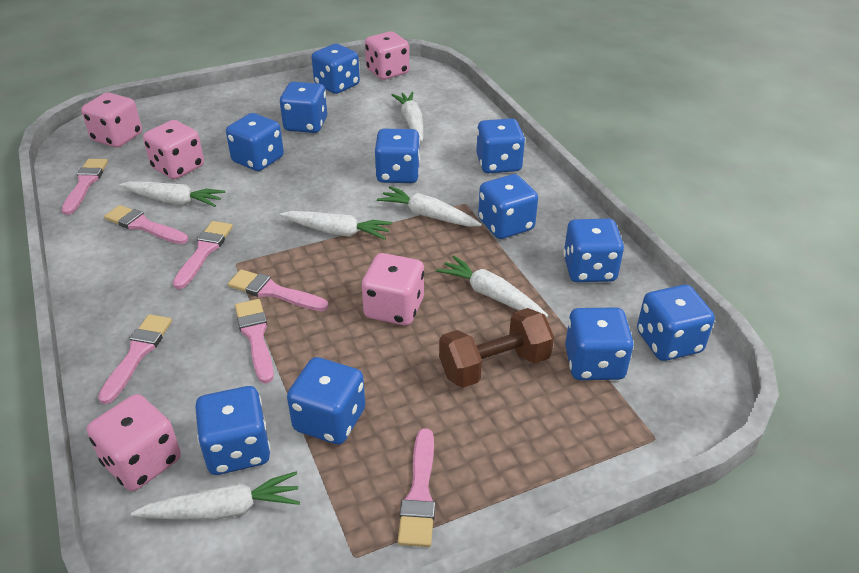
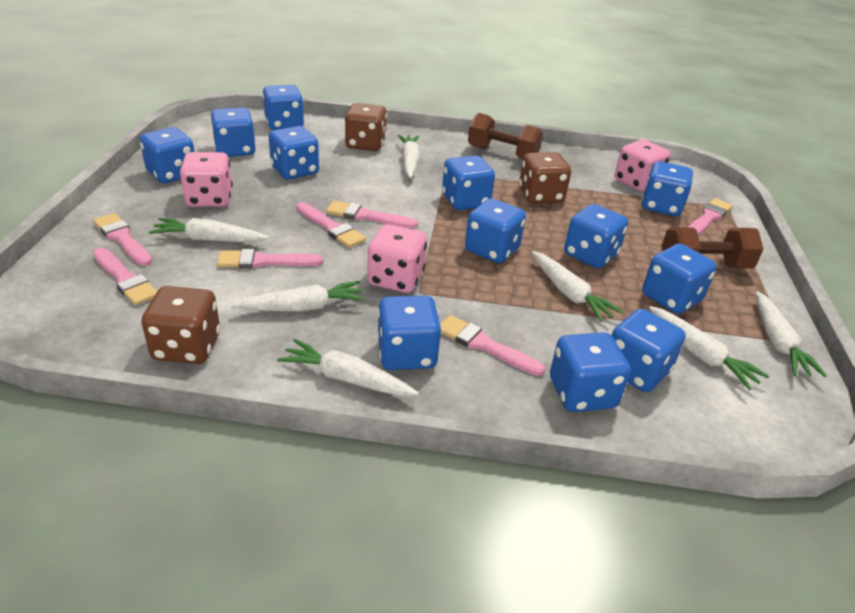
blue dice: 11 -> 12
brown dice: 0 -> 3
brown dumbbell: 1 -> 2
pink dice: 5 -> 3
white carrot: 6 -> 7

